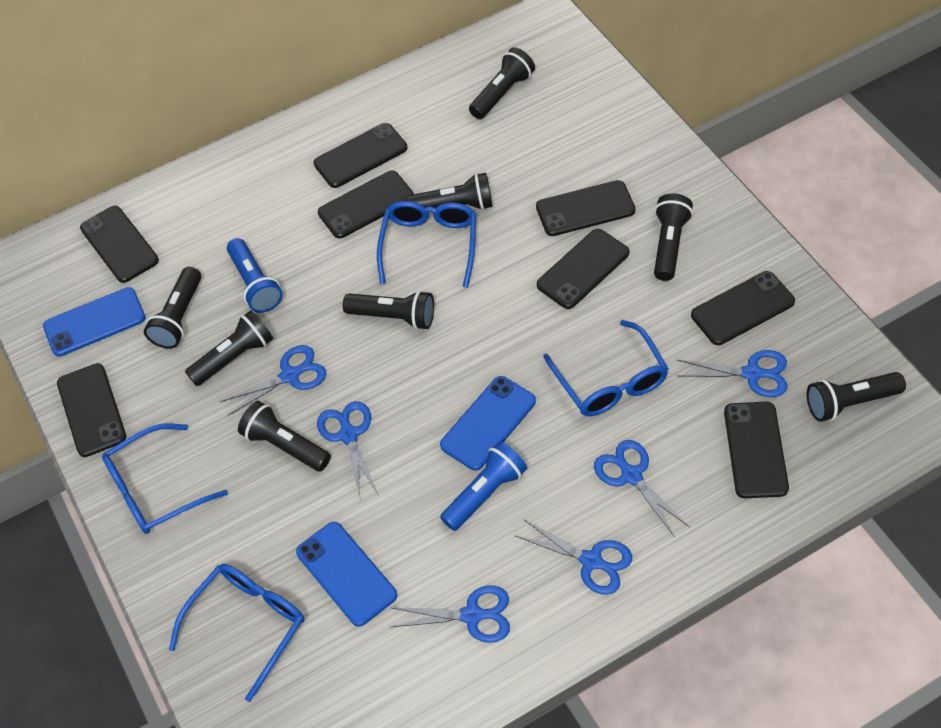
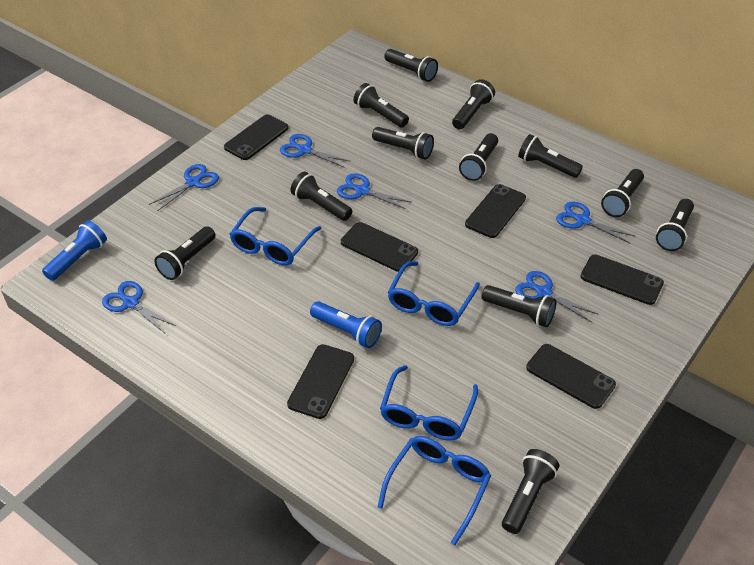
black flashlight: 8 -> 12
black phone: 8 -> 6
blue phone: 3 -> 0

